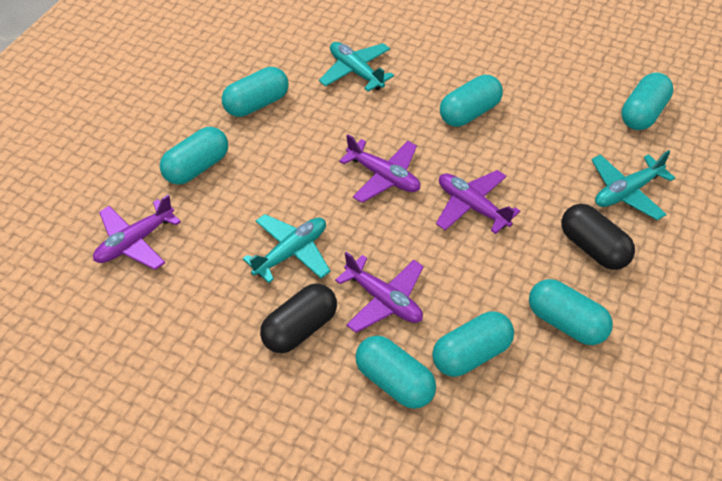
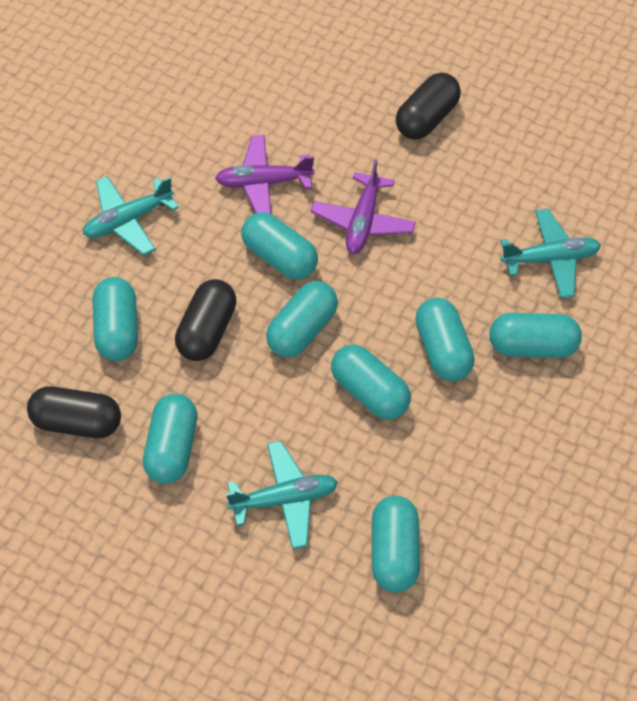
black capsule: 2 -> 3
purple plane: 4 -> 2
turquoise capsule: 7 -> 8

